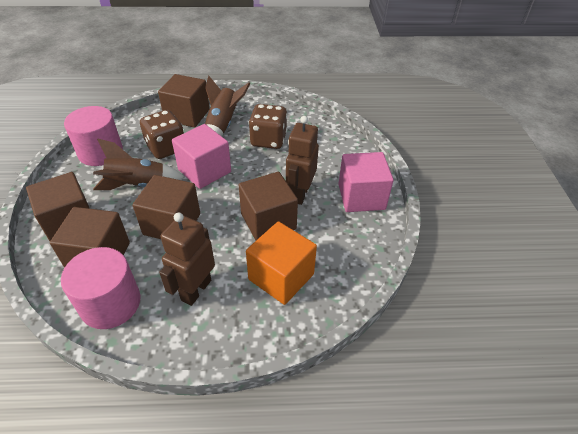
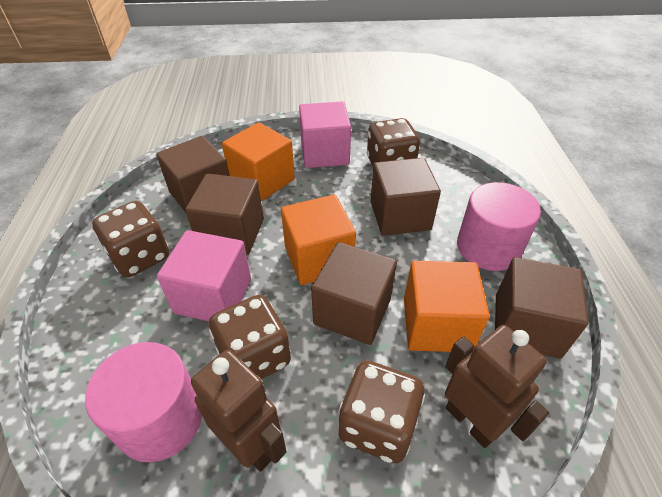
brown dice: 2 -> 4
brown rocket: 2 -> 0
orange cube: 1 -> 3

